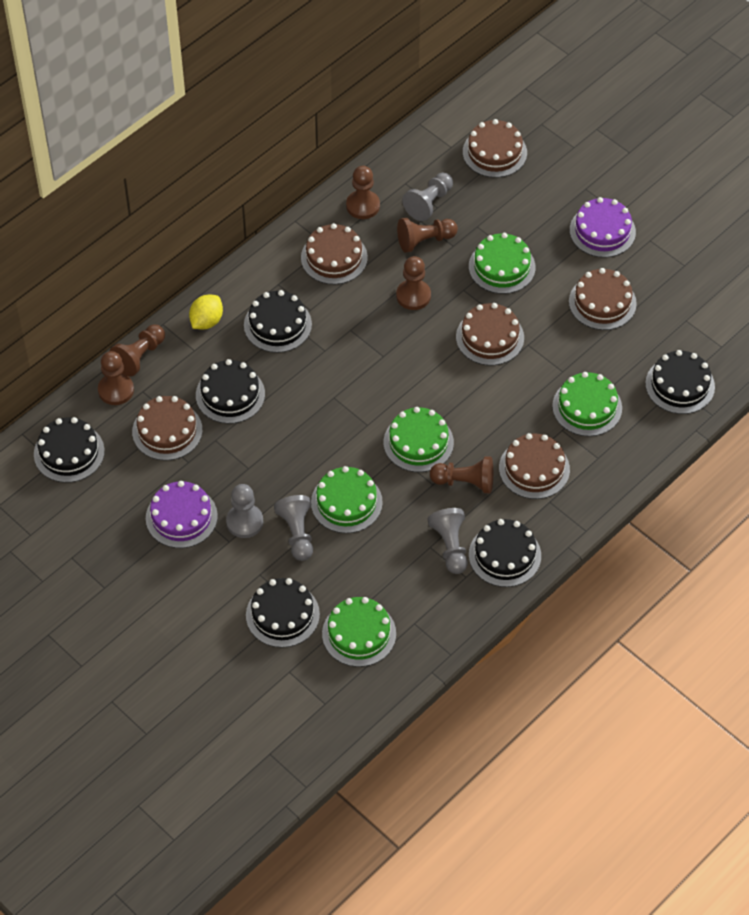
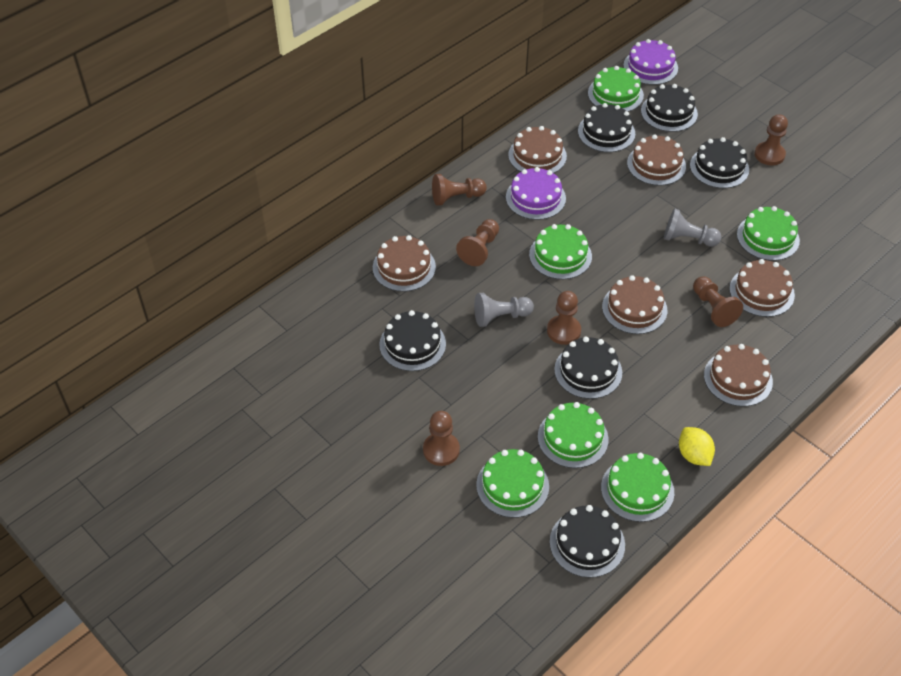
green cake: 5 -> 6
grey pawn: 4 -> 2

